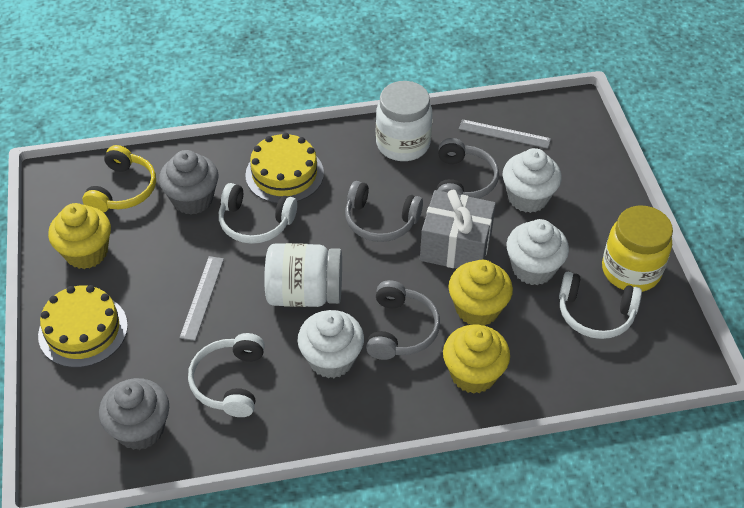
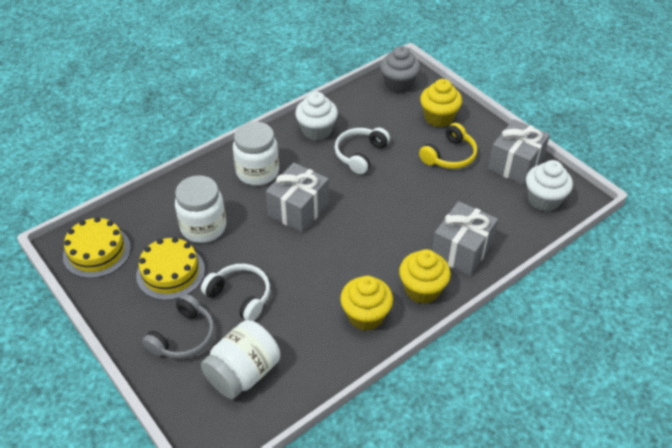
grey cupcake: 2 -> 1
grey gift: 1 -> 3
grey headphones: 3 -> 1
grey ruler: 2 -> 0
white cupcake: 3 -> 2
white headphones: 3 -> 2
white jar: 2 -> 3
yellow jar: 1 -> 0

